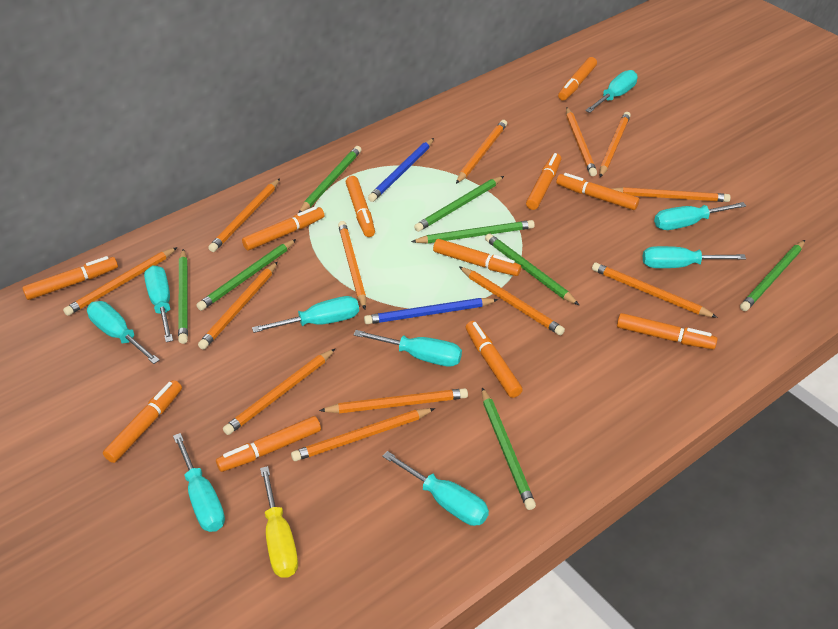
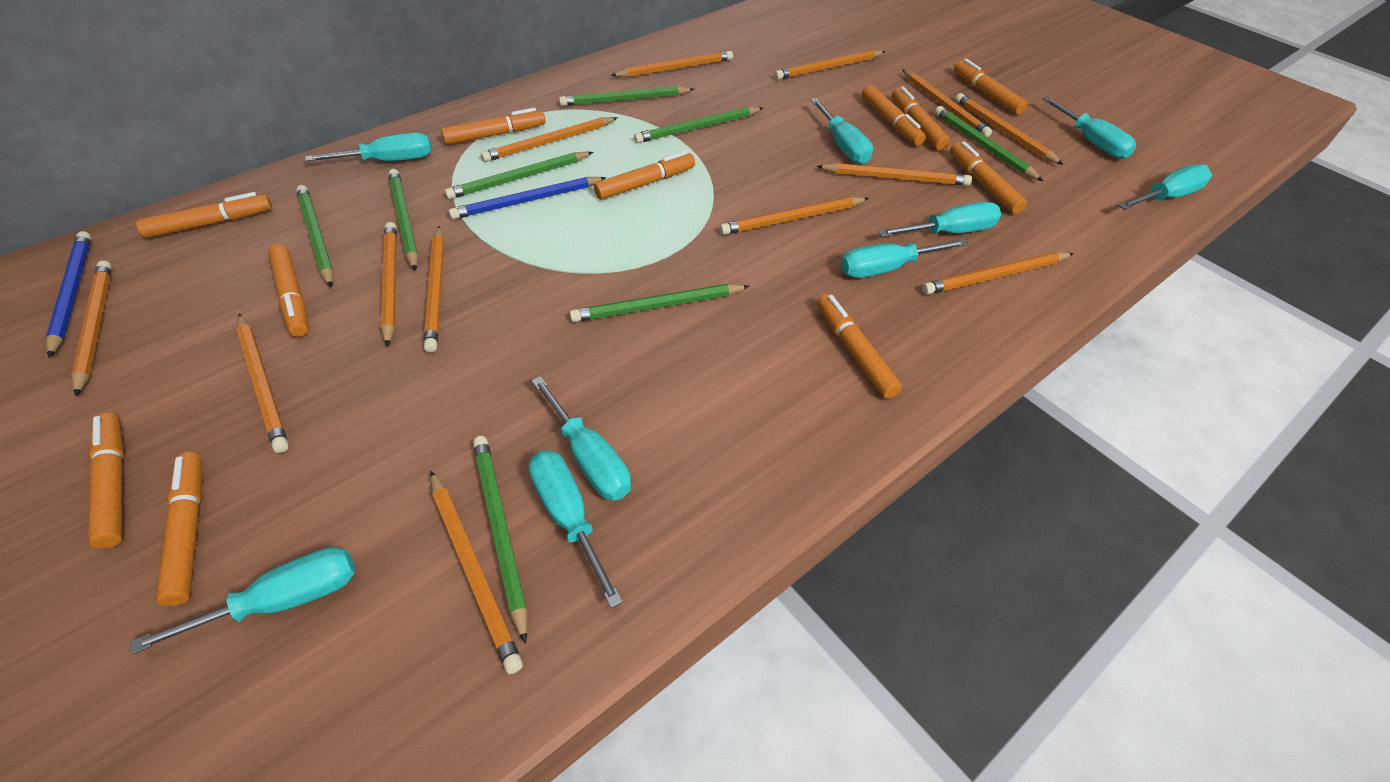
yellow screwdriver: 1 -> 0

